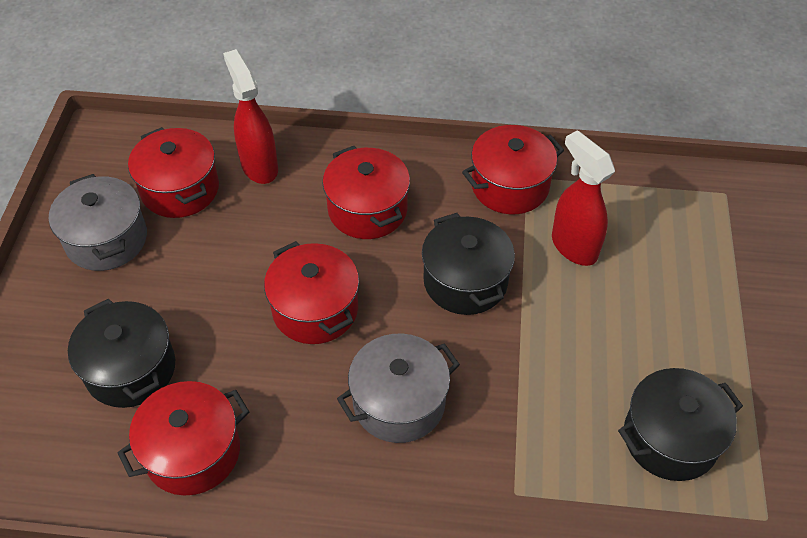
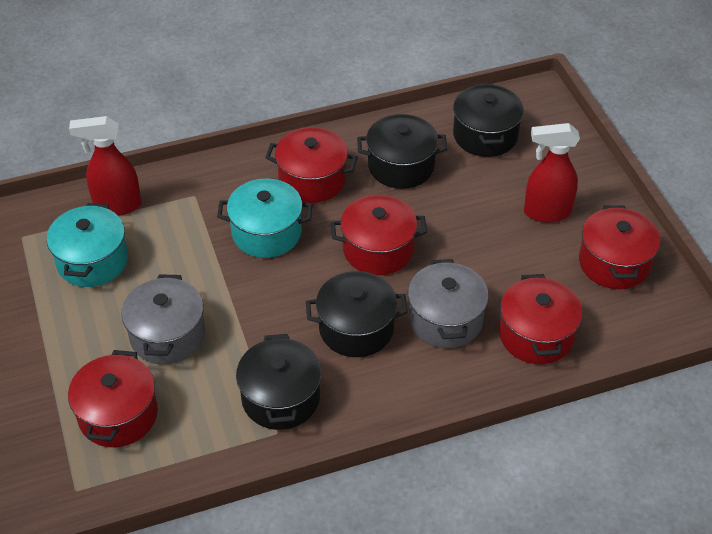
black pot: 3 -> 4
turquoise pot: 0 -> 2

